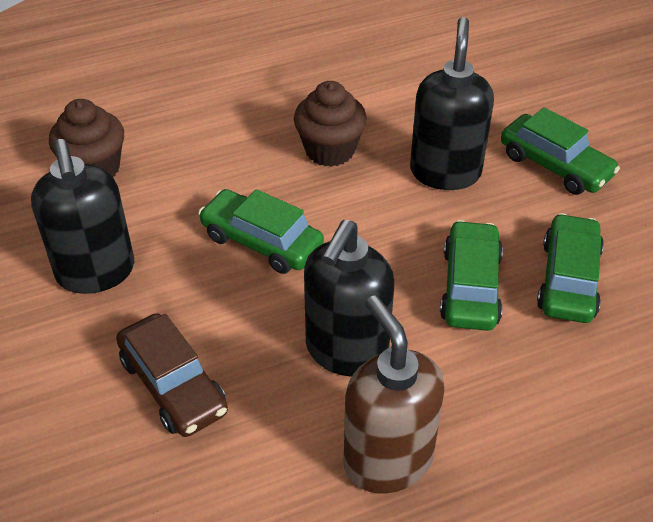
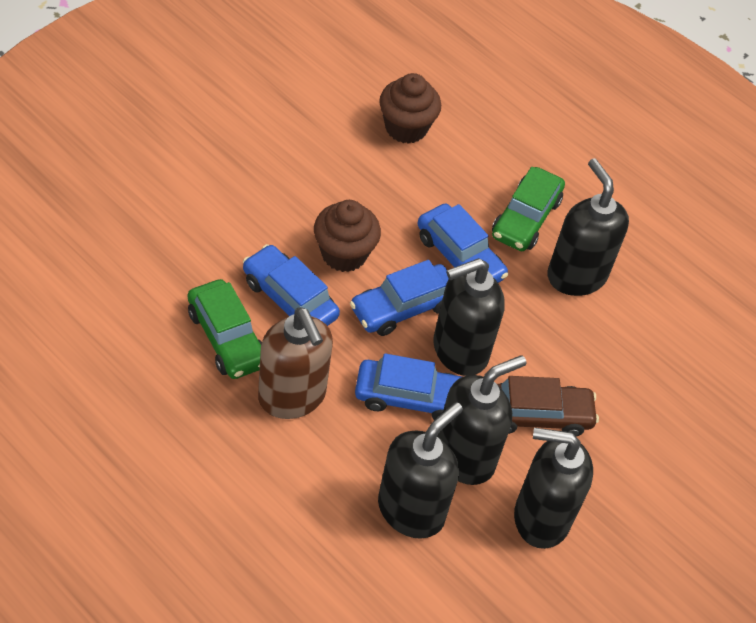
black soap dispenser: 3 -> 5
blue car: 0 -> 4
green car: 4 -> 2

